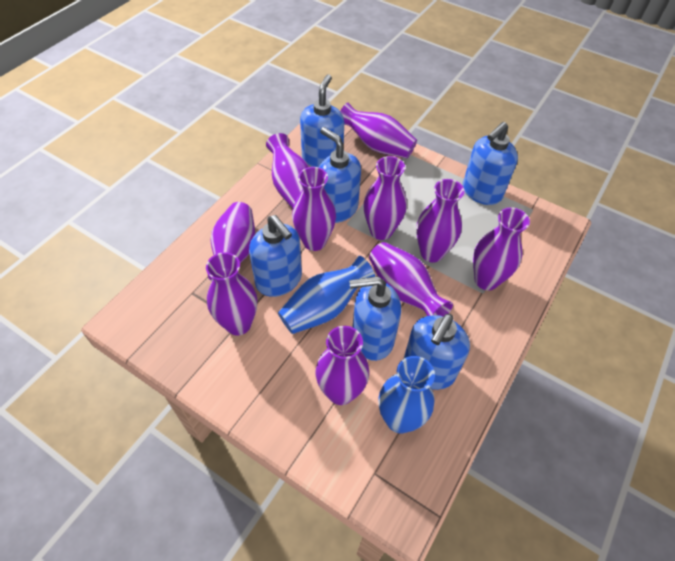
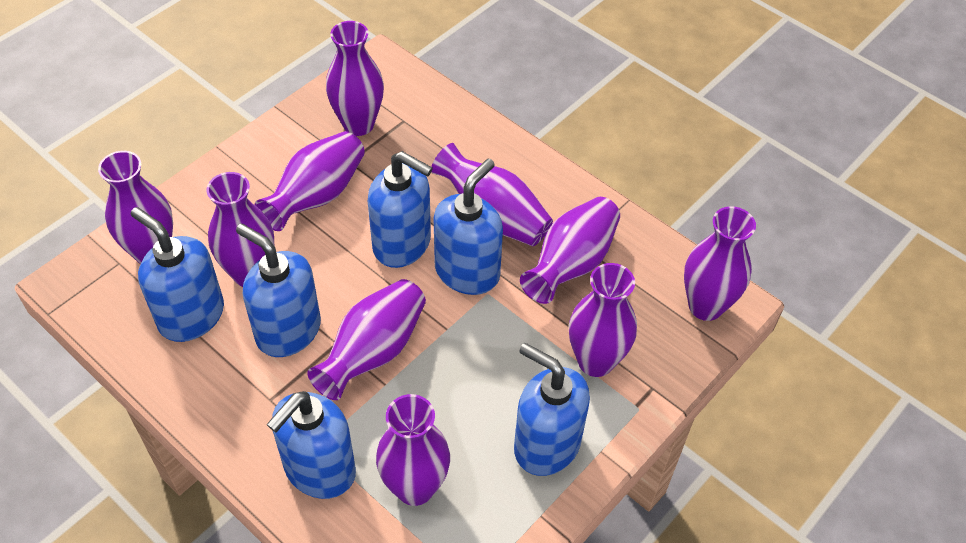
blue vase: 2 -> 0

